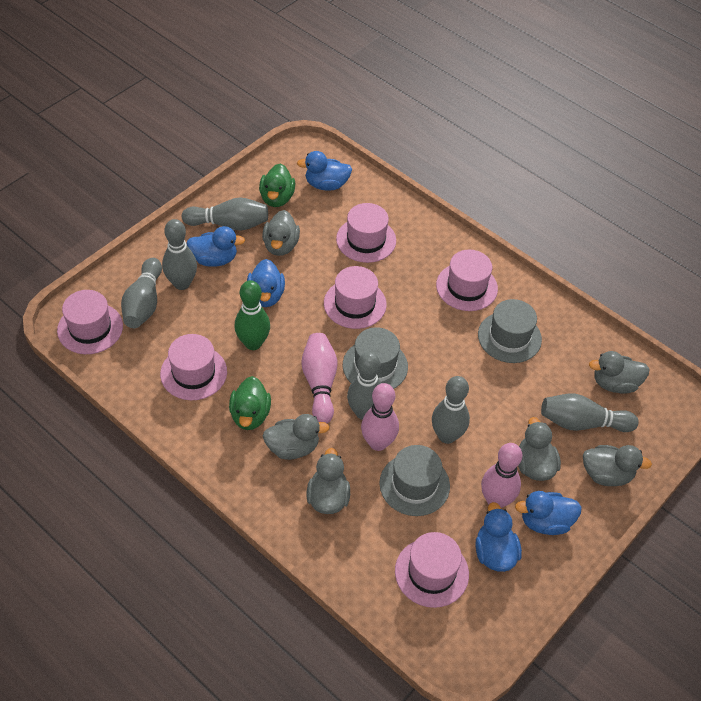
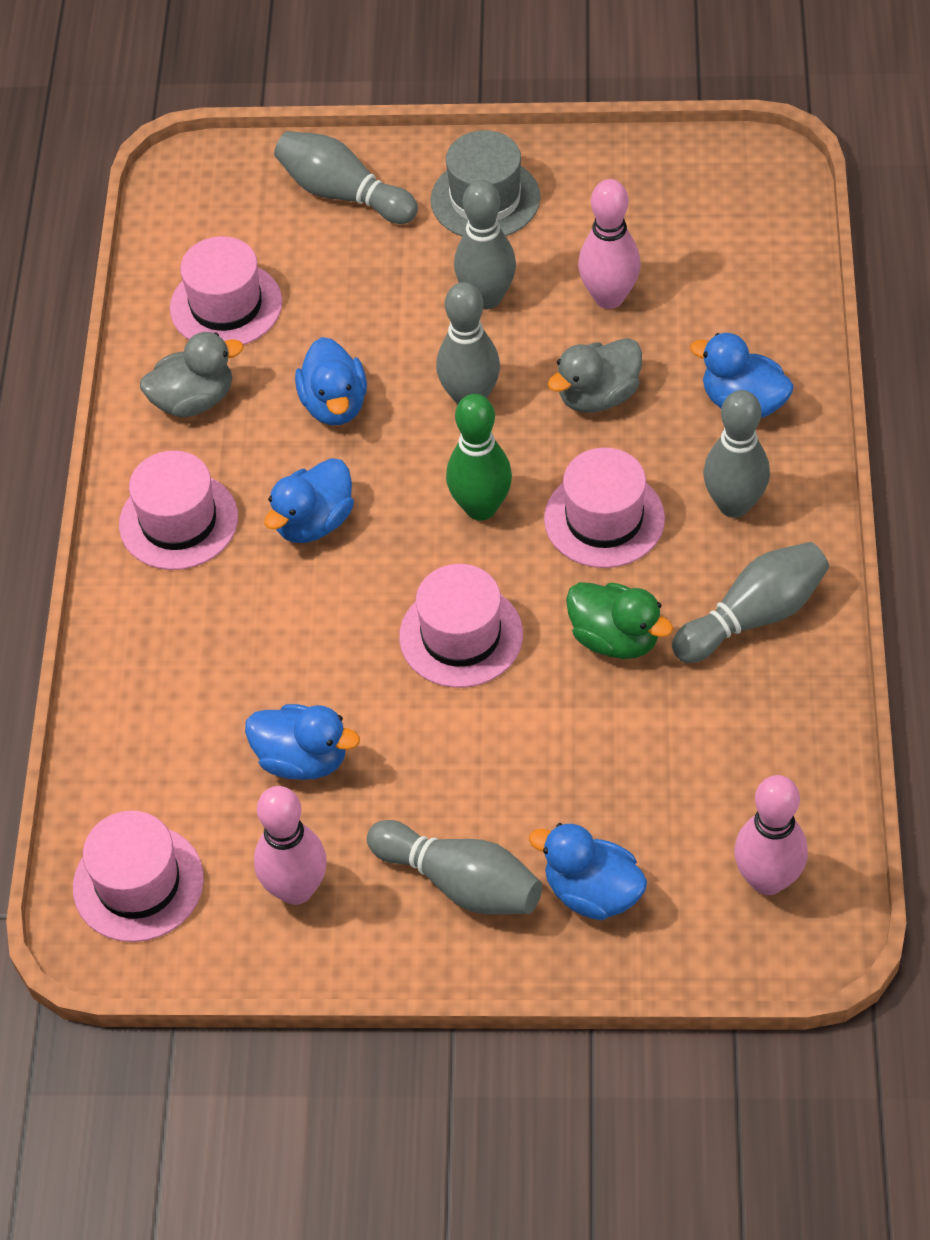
green duck: 2 -> 1
grey duck: 6 -> 2
grey hat: 3 -> 1
pink hat: 6 -> 5

